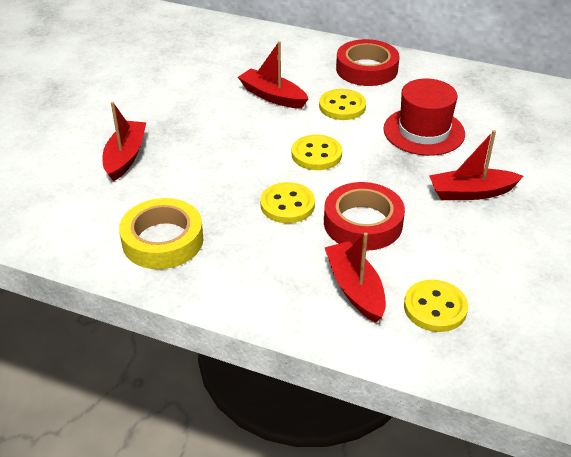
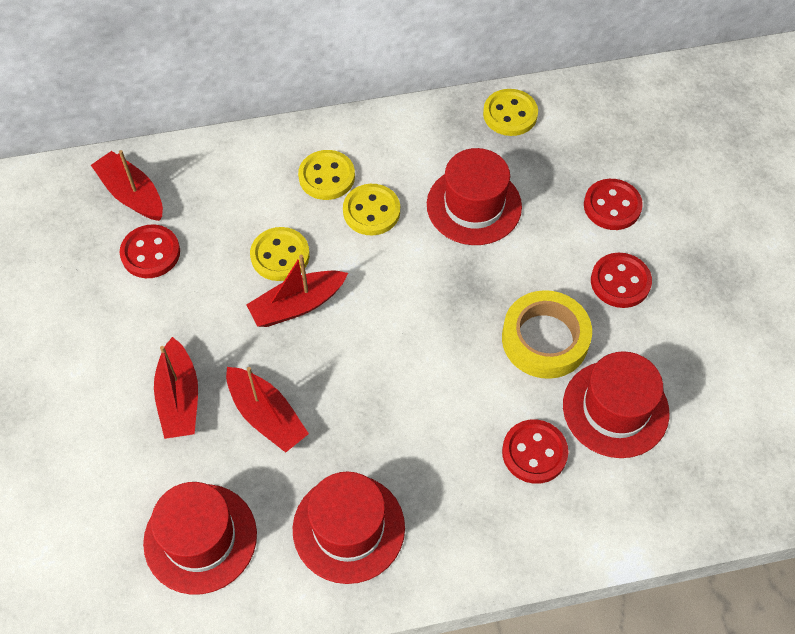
red button: 0 -> 4
red hat: 1 -> 4
red tape: 2 -> 0

